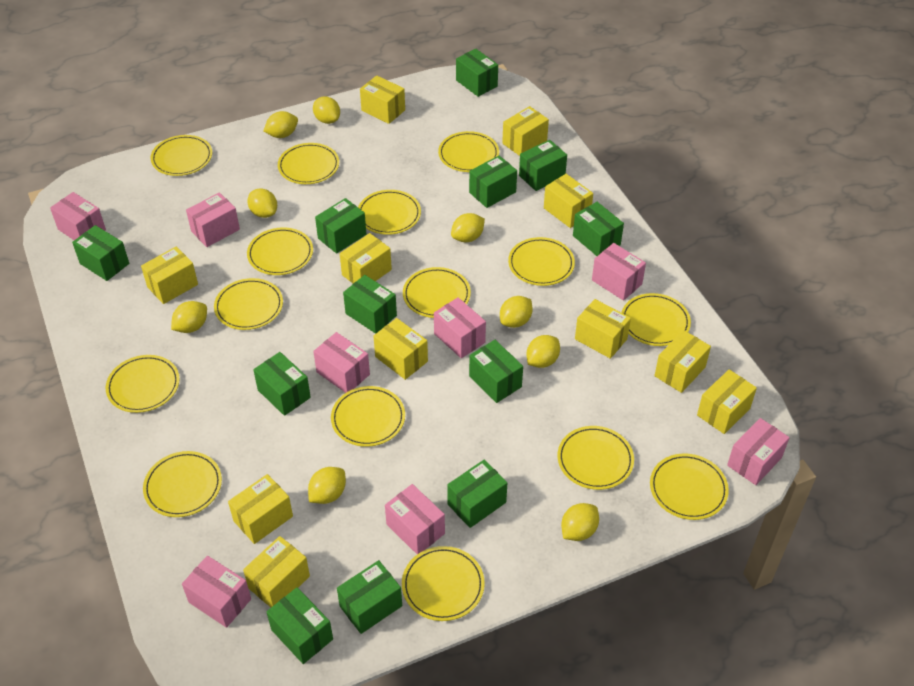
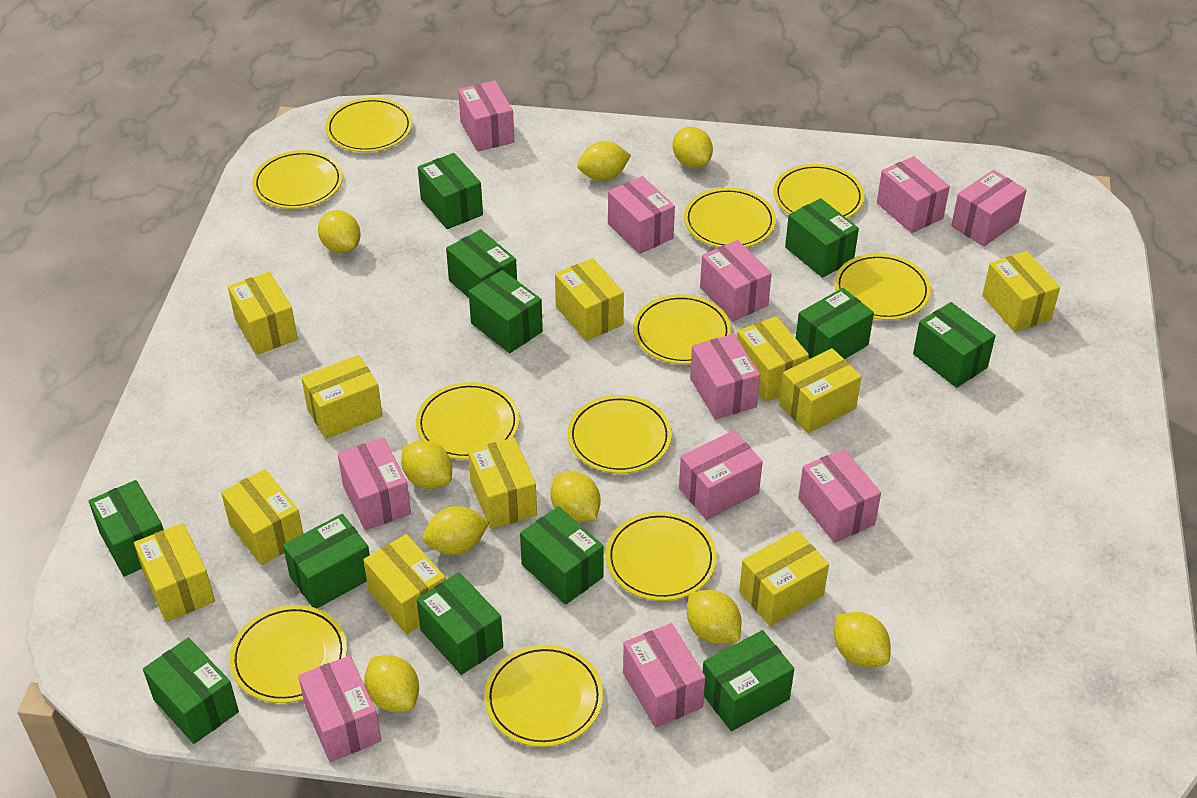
pink box: 8 -> 11
yellow plate: 15 -> 11

